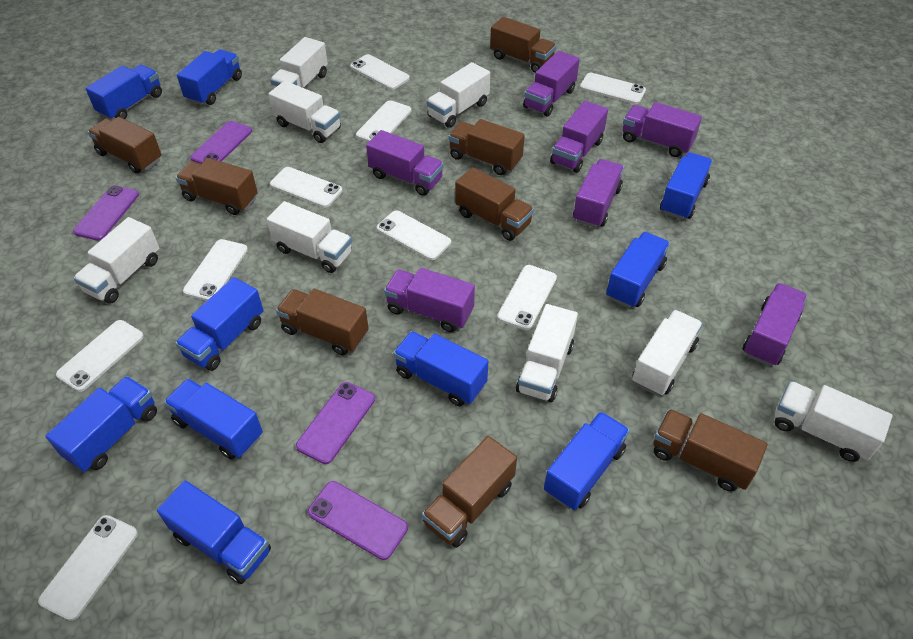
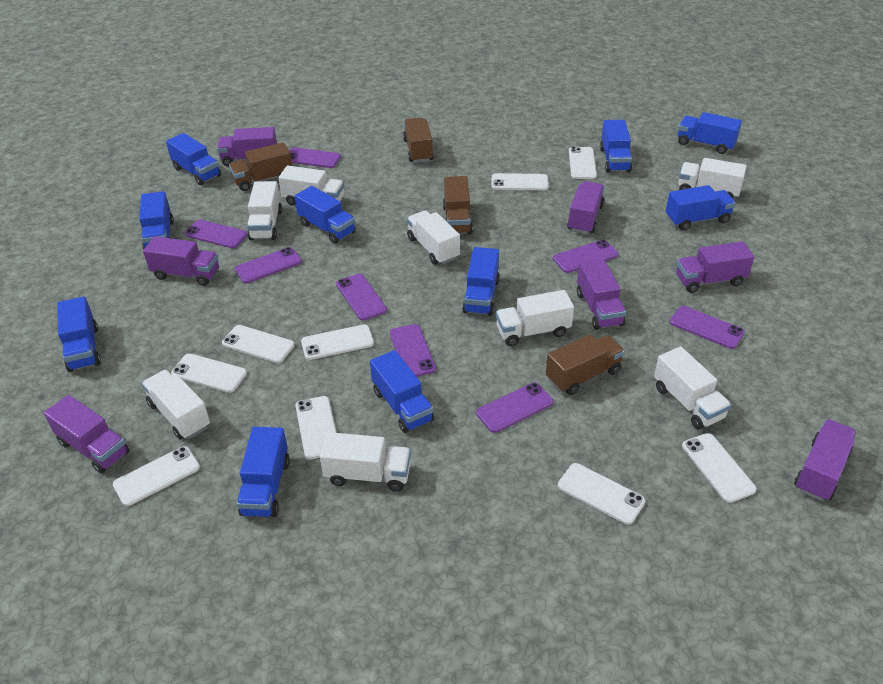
brown truck: 8 -> 4
purple phone: 4 -> 8

